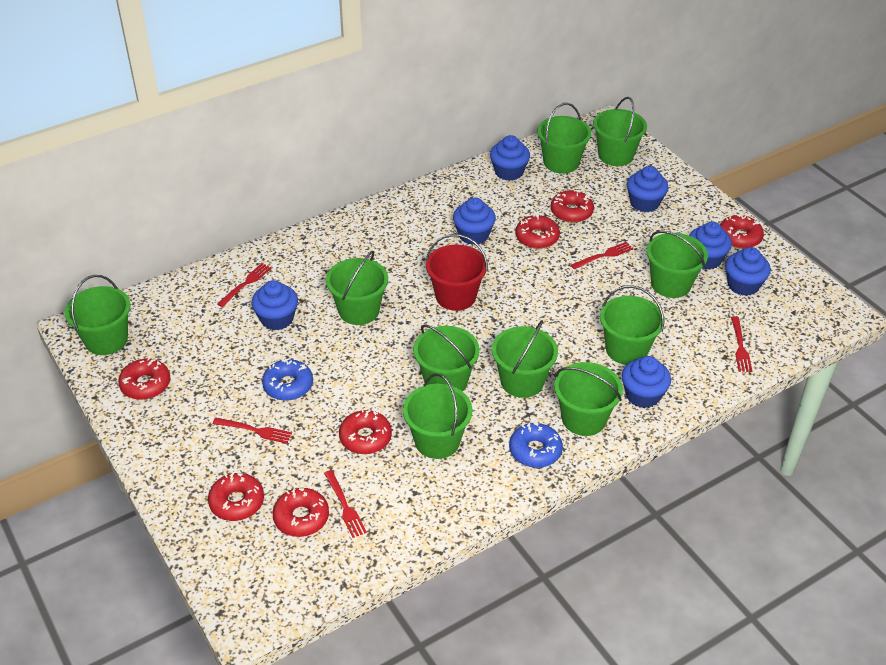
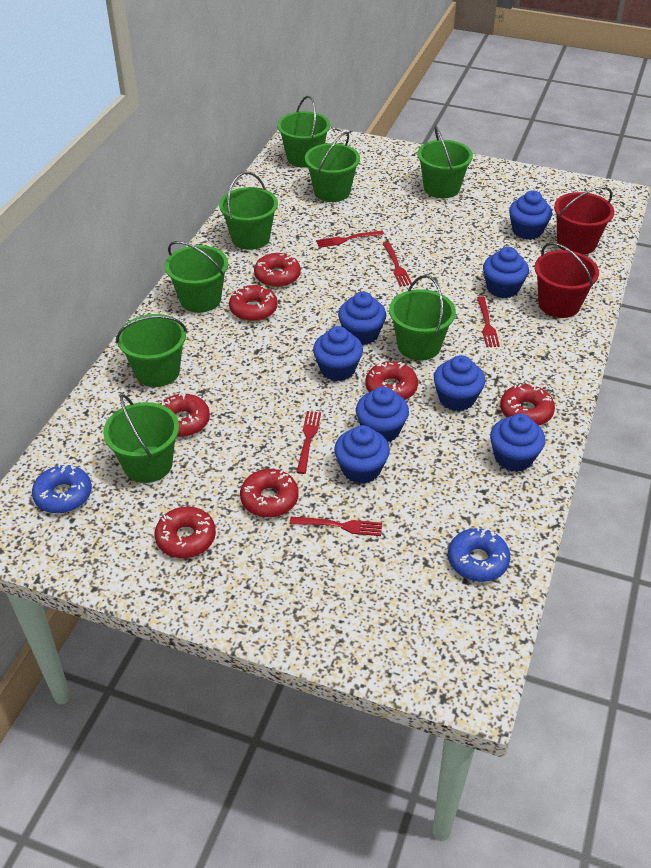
blue cupcake: 7 -> 8
green bucket: 10 -> 8
red bucket: 1 -> 2

